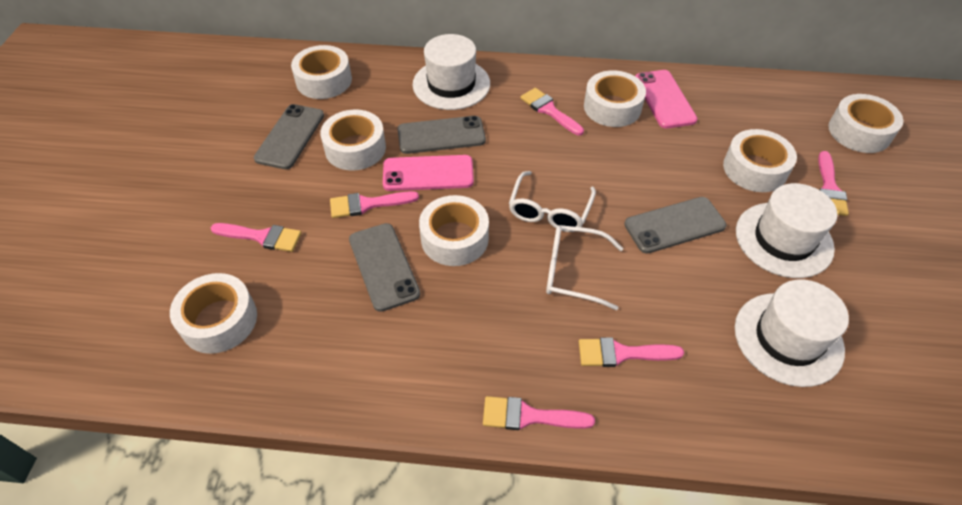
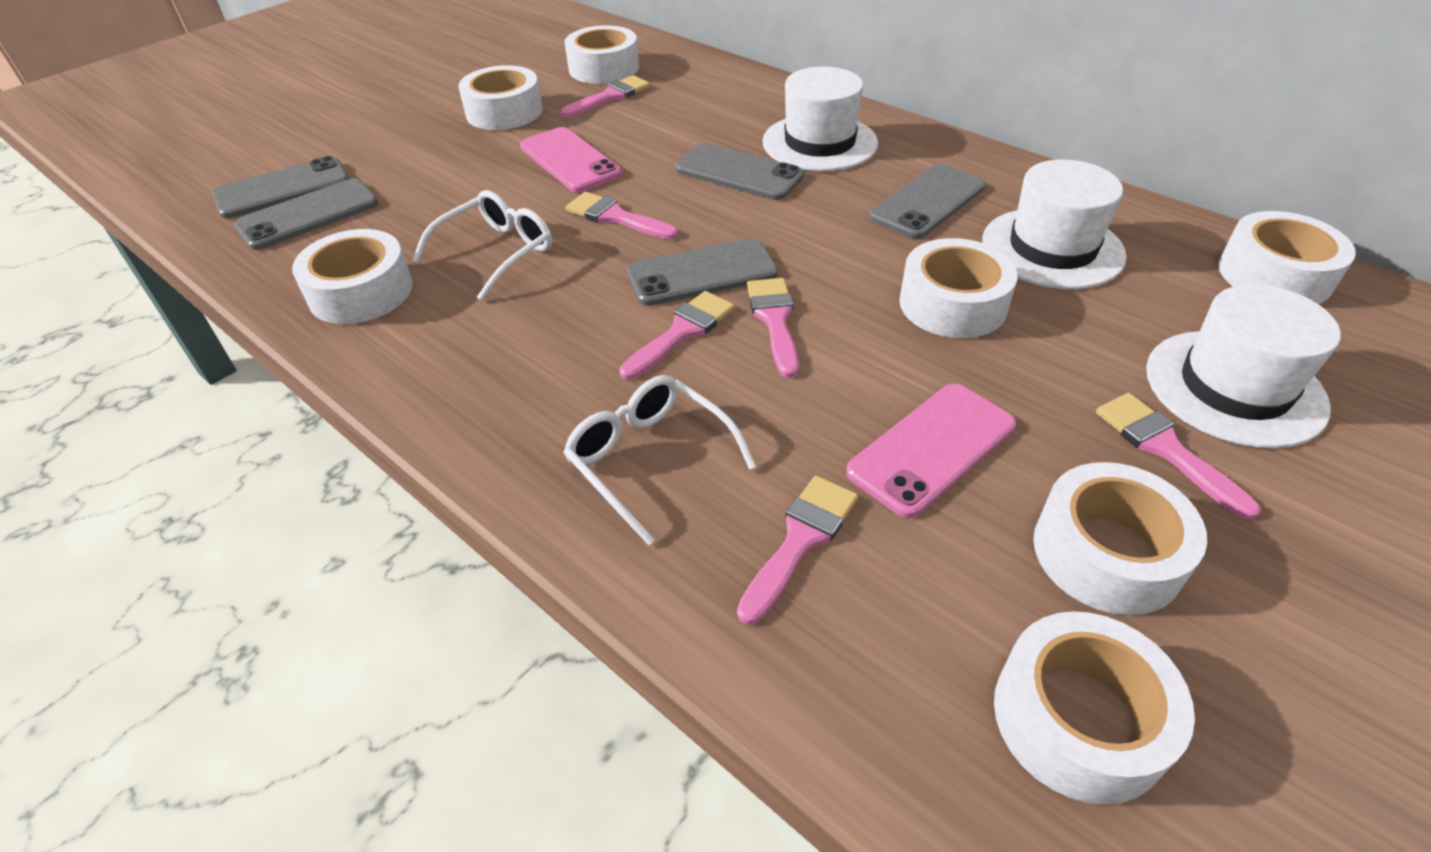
grey phone: 4 -> 5

